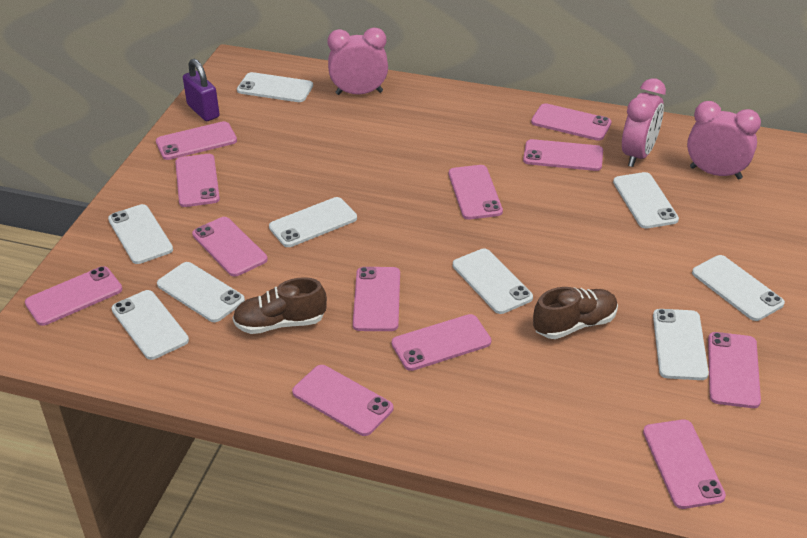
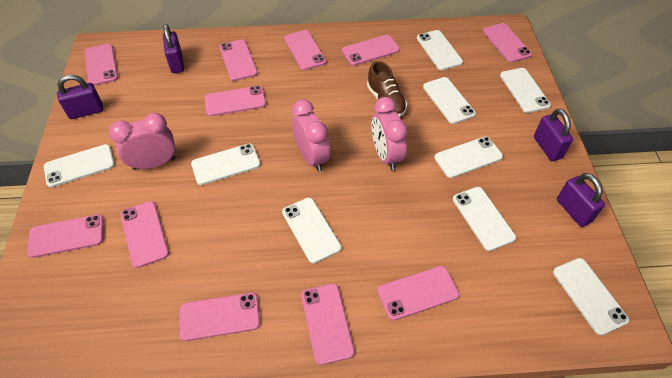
brown shoe: 2 -> 1
pink phone: 12 -> 11
purple padlock: 1 -> 4

